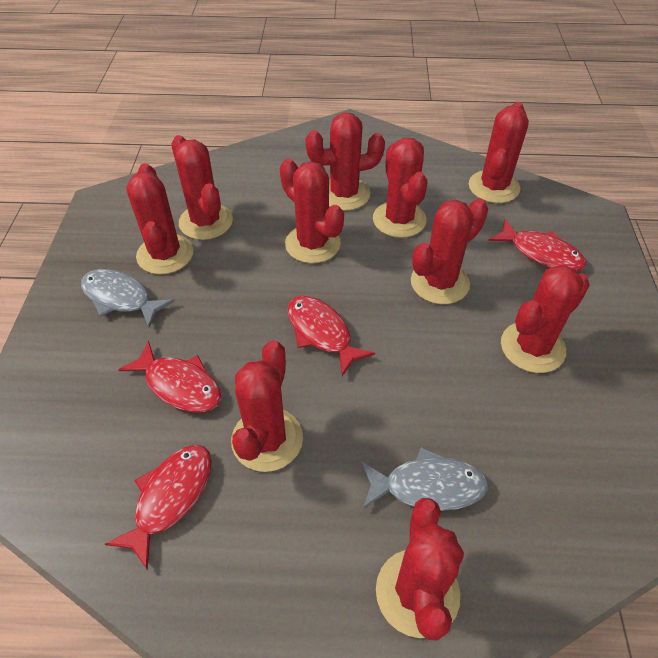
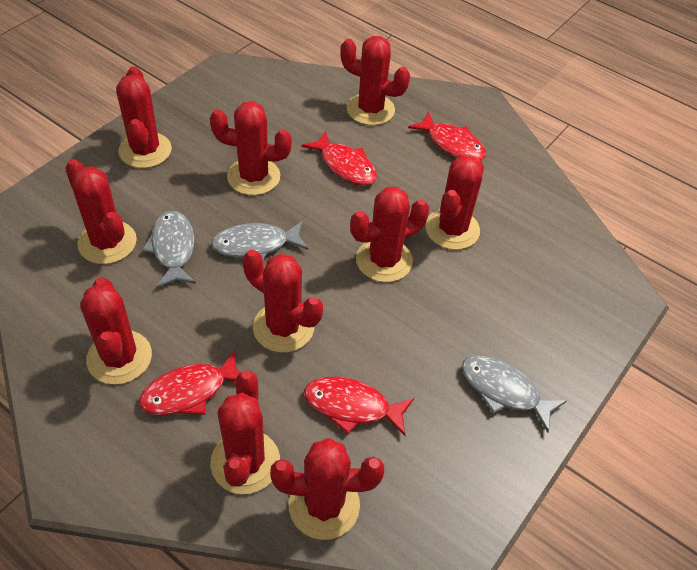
grey fish: 2 -> 3

